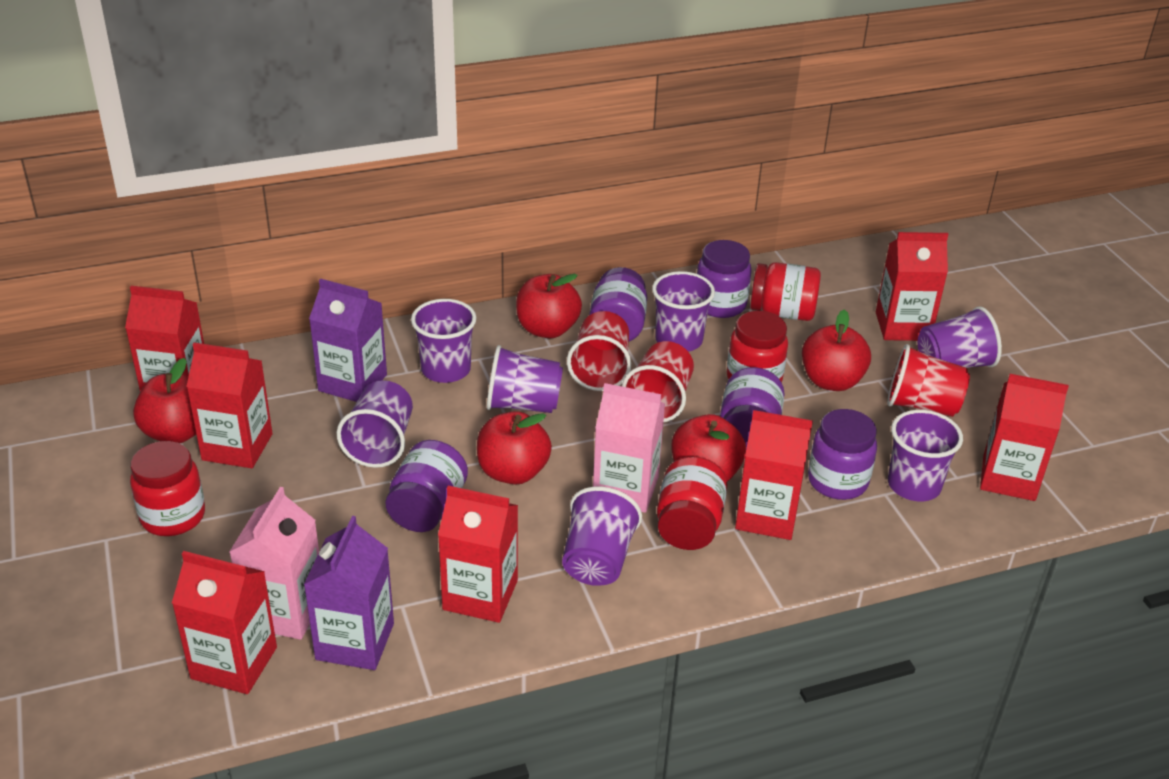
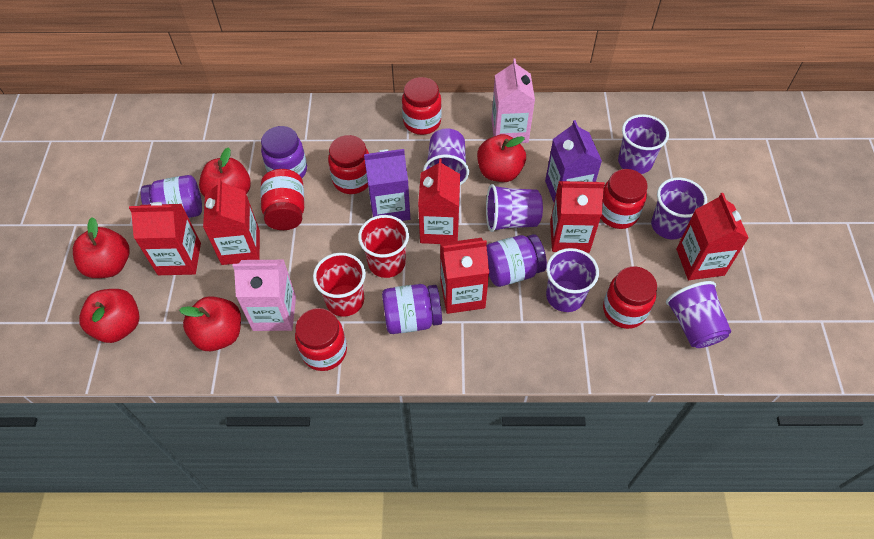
purple cup: 7 -> 6
purple jar: 5 -> 4
red carton: 7 -> 6
red cup: 3 -> 2
red jar: 4 -> 6

